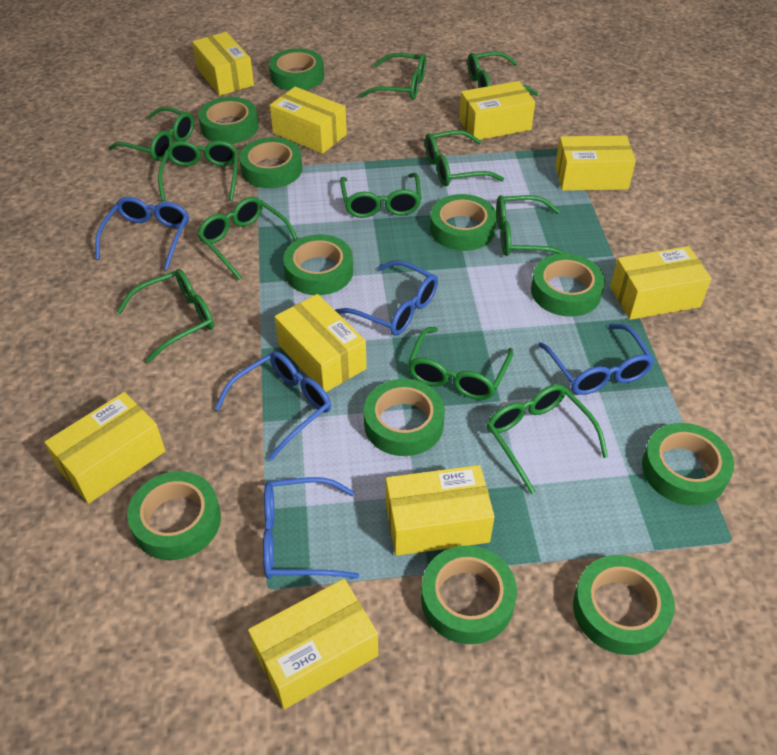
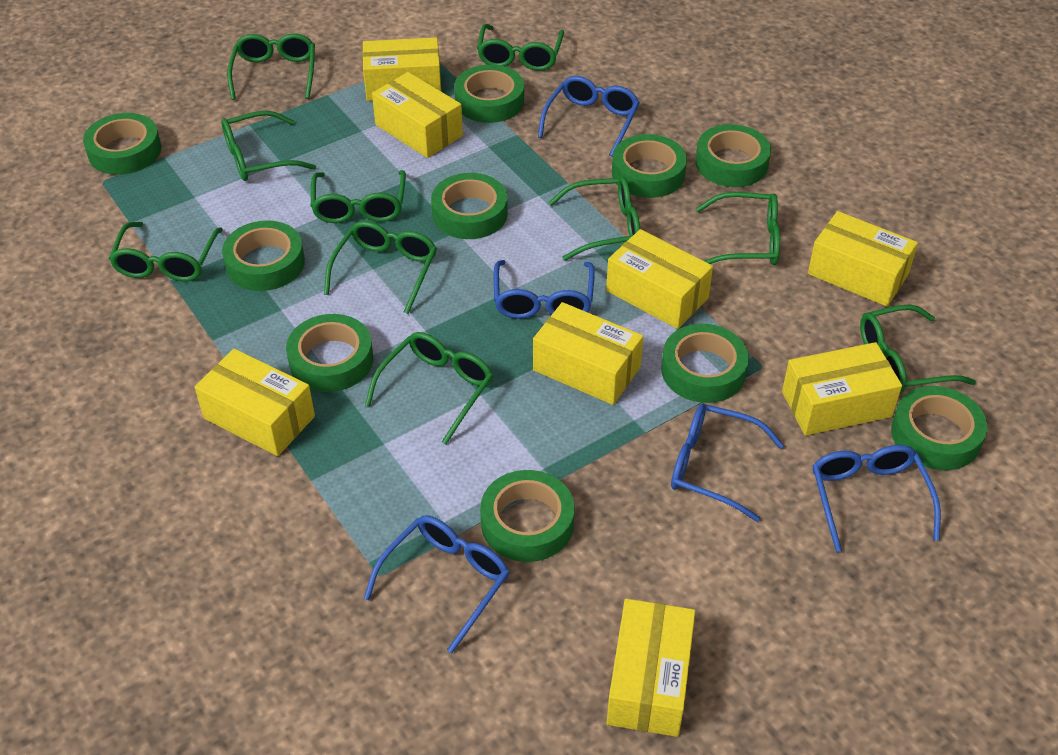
green glasses: 11 -> 10
green tape: 11 -> 10
yellow box: 9 -> 8

